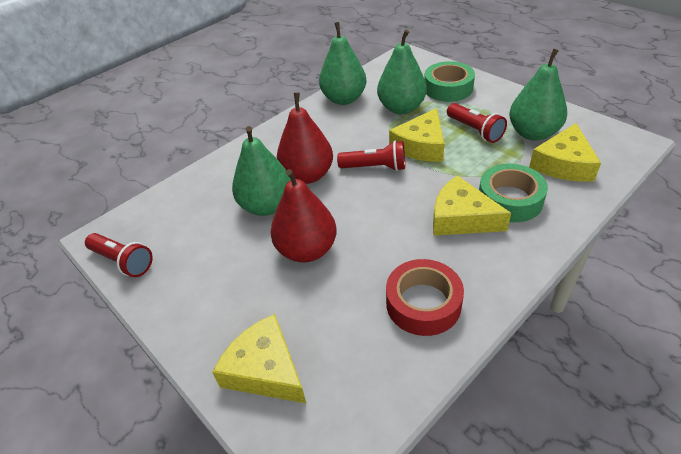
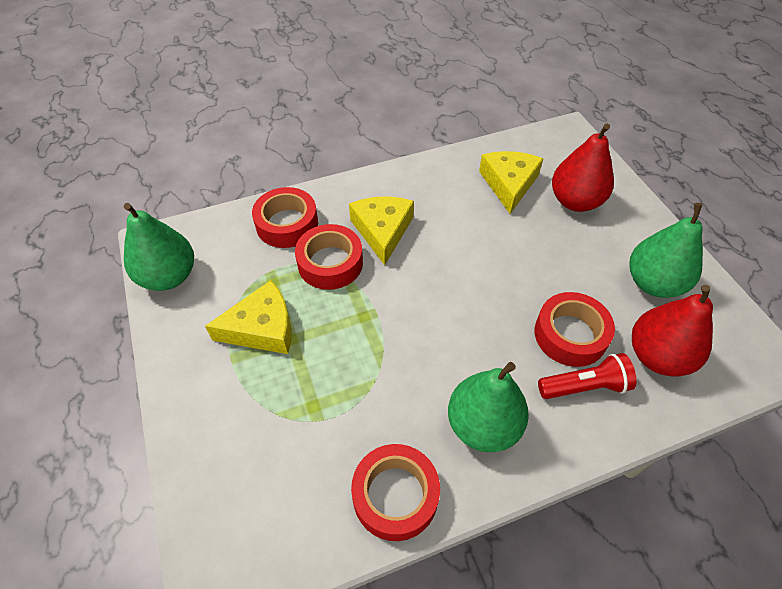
green pear: 4 -> 3
green tape: 2 -> 0
red flashlight: 3 -> 1
red tape: 1 -> 4
yellow cheese: 4 -> 3

